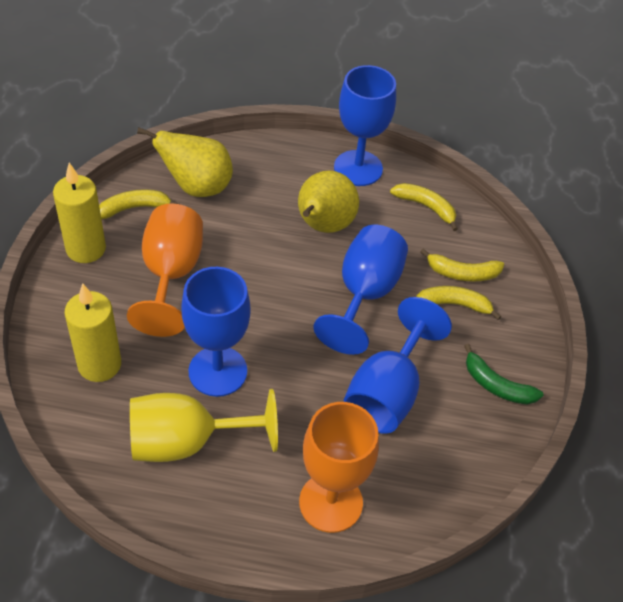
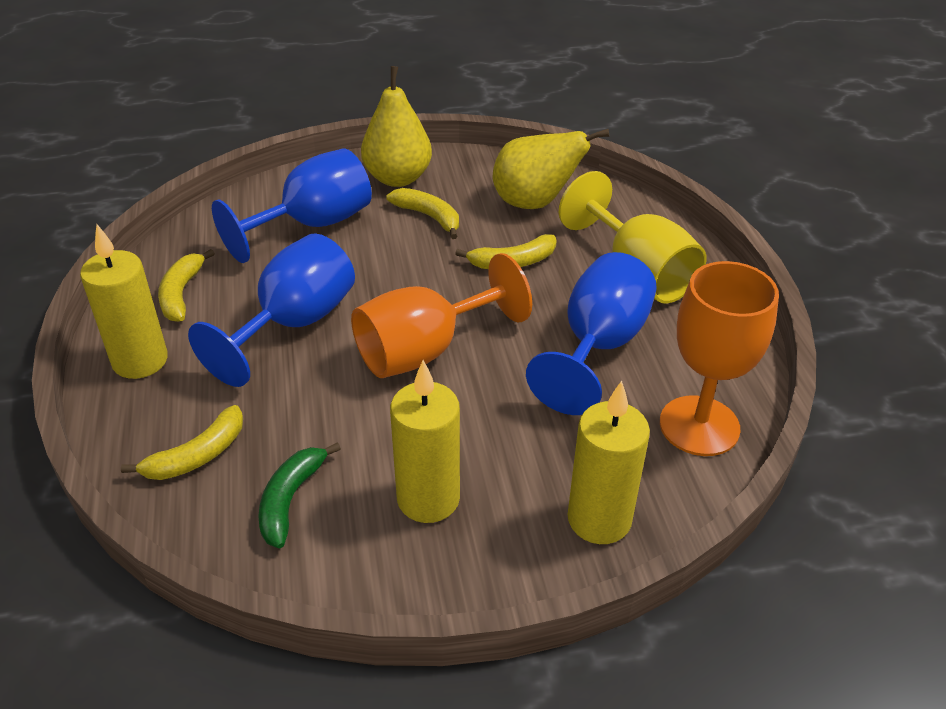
blue goblet: 4 -> 3
yellow candle: 2 -> 3

